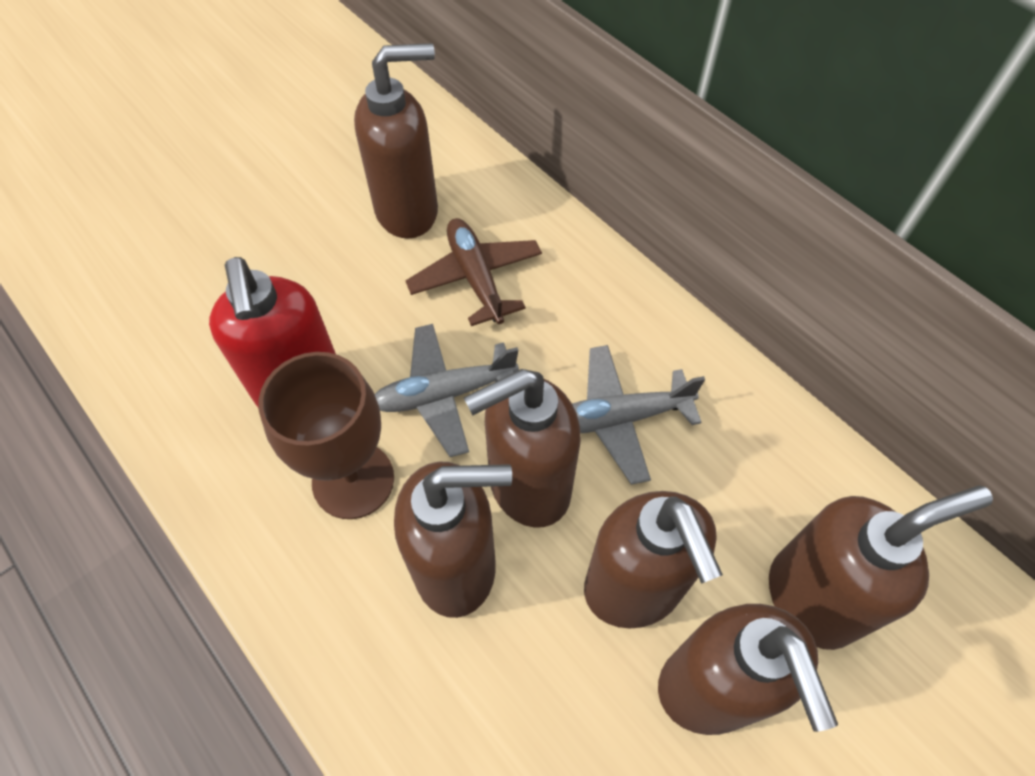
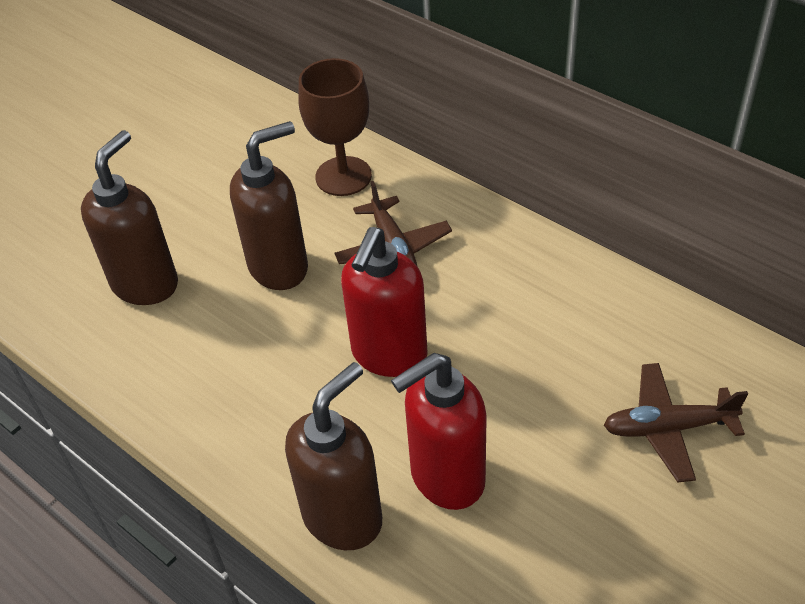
brown plane: 1 -> 2
brown soap dispenser: 6 -> 3
grey plane: 2 -> 0
red soap dispenser: 1 -> 2

